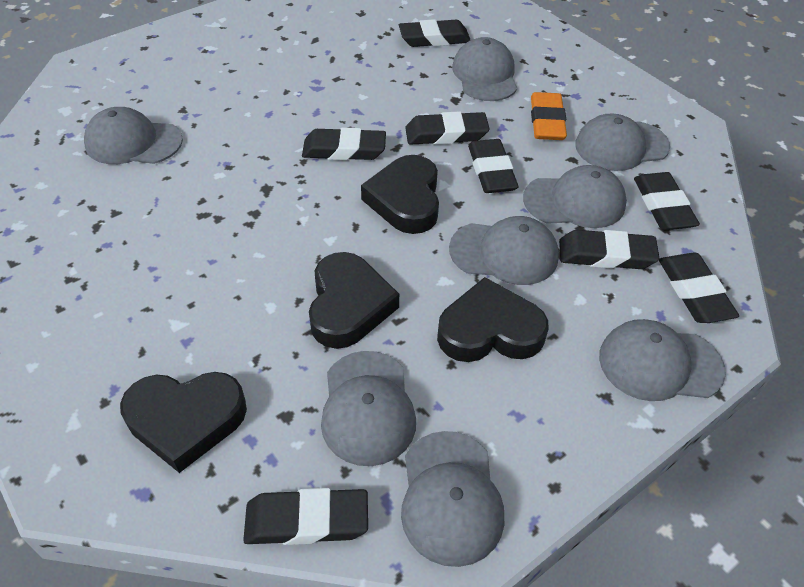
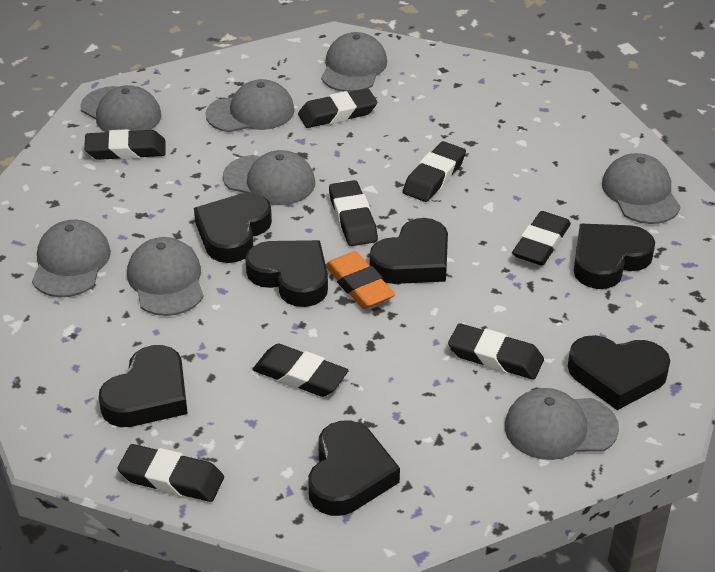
black heart: 4 -> 7

